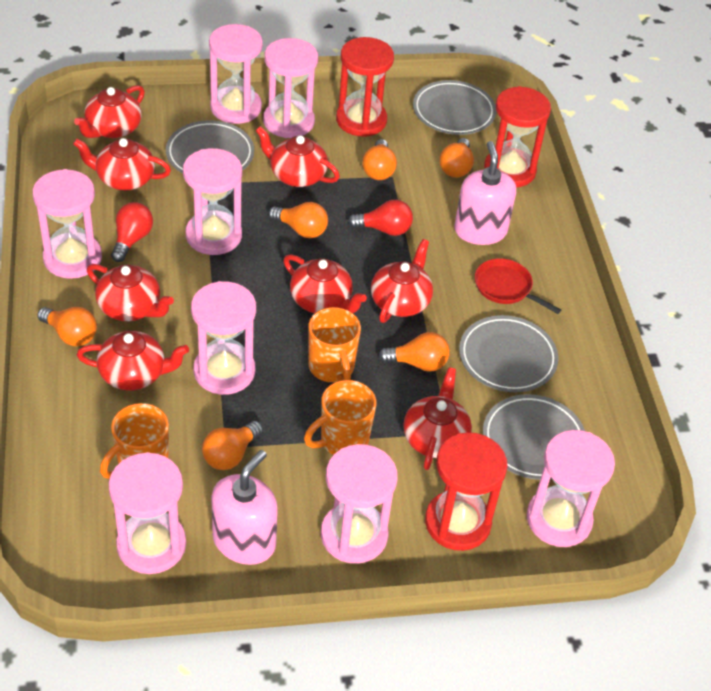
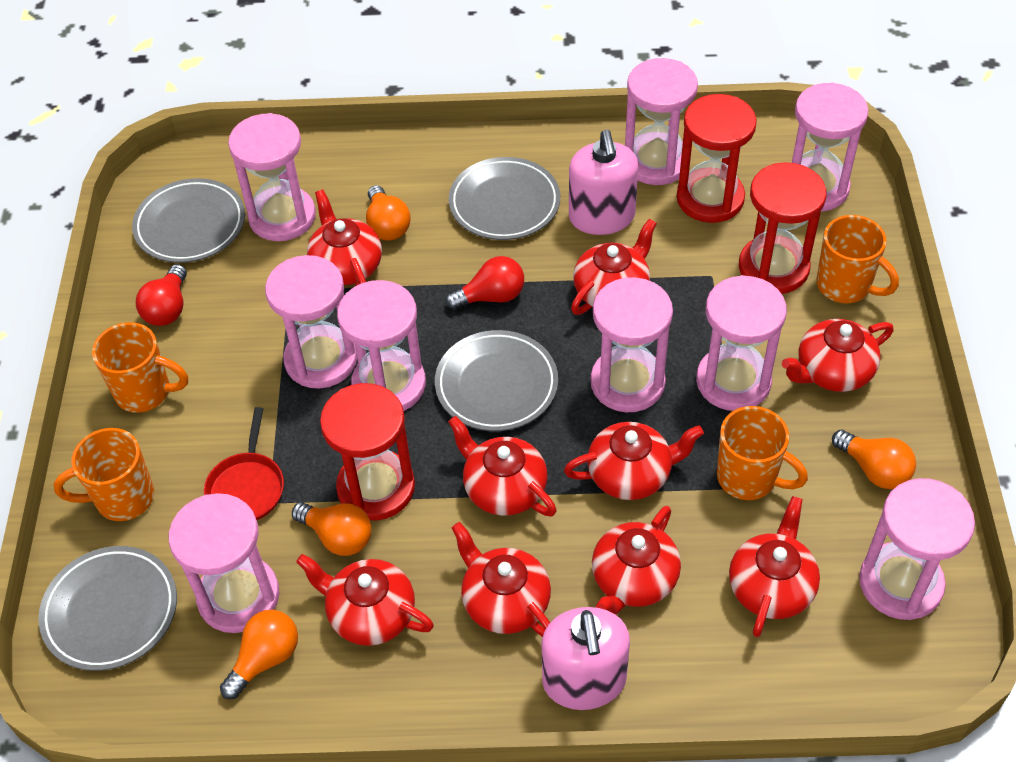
orange light bulb: 6 -> 4
orange mug: 3 -> 4
pink hourglass: 8 -> 9
red teapot: 8 -> 9

